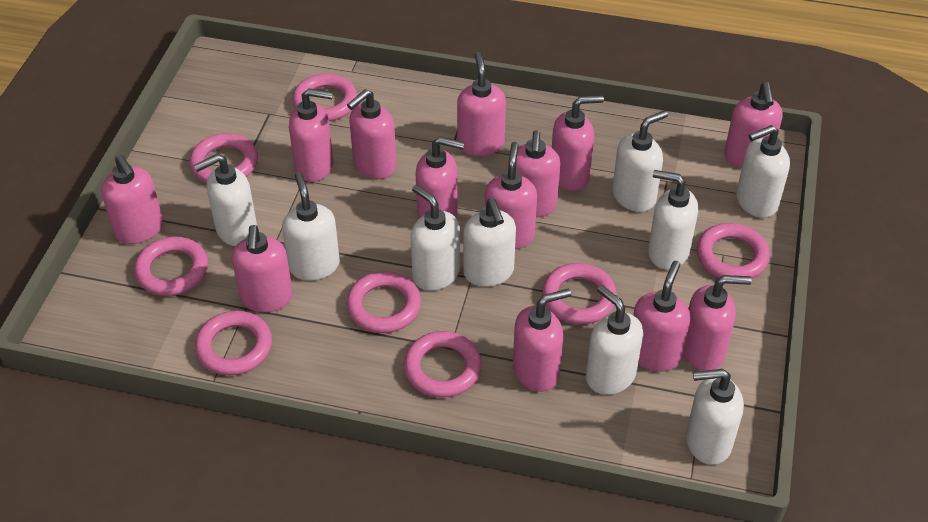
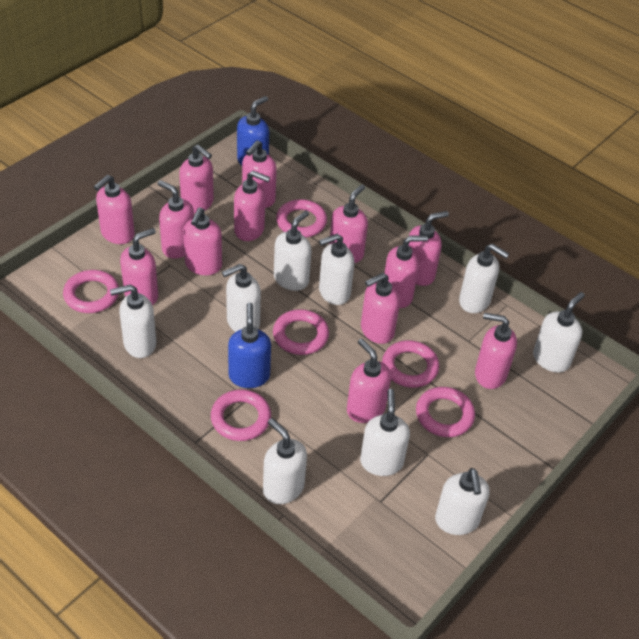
blue soap dispenser: 0 -> 2
pink ring: 8 -> 6

